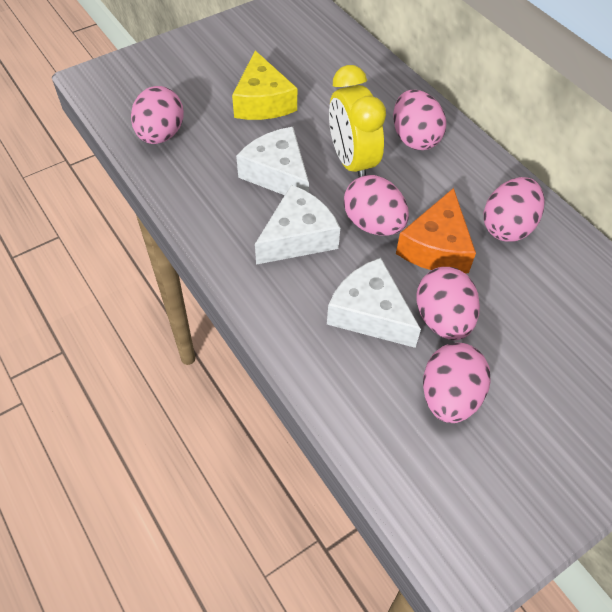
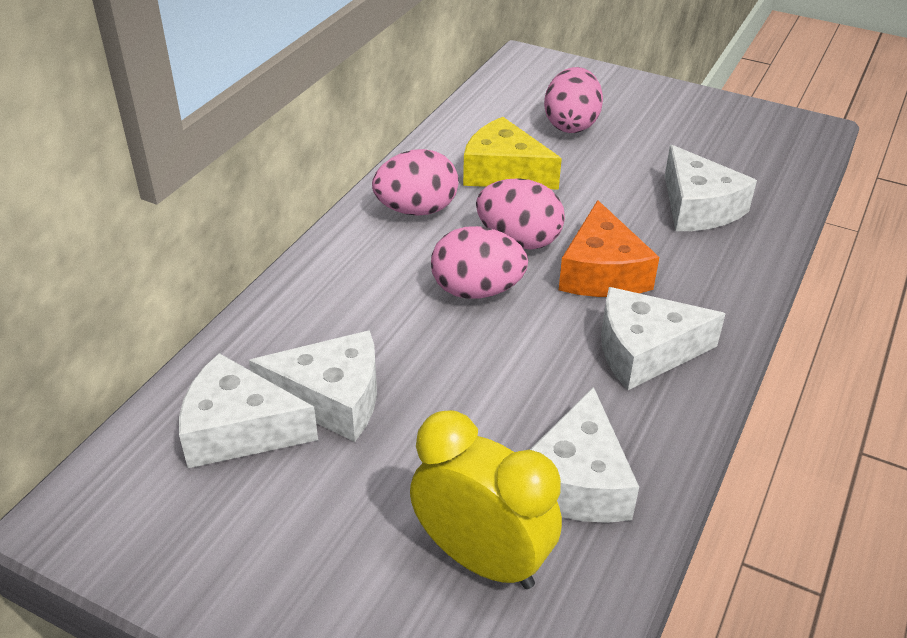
pink egg: 6 -> 4
white cheese: 3 -> 5

